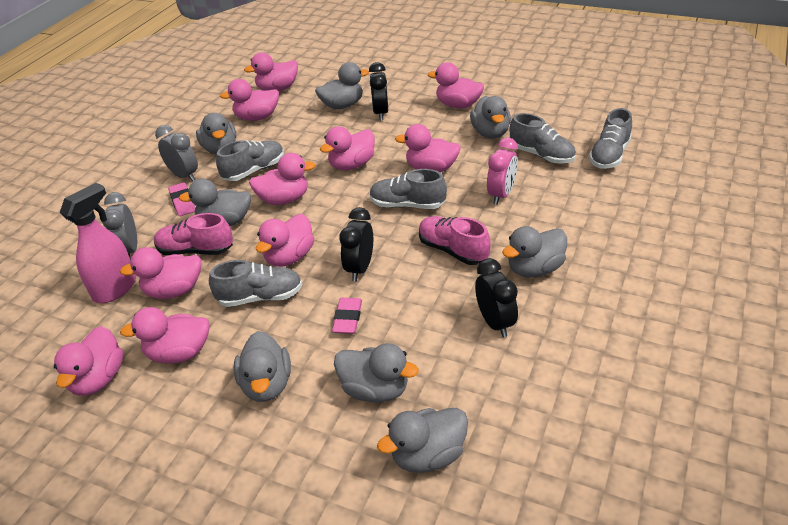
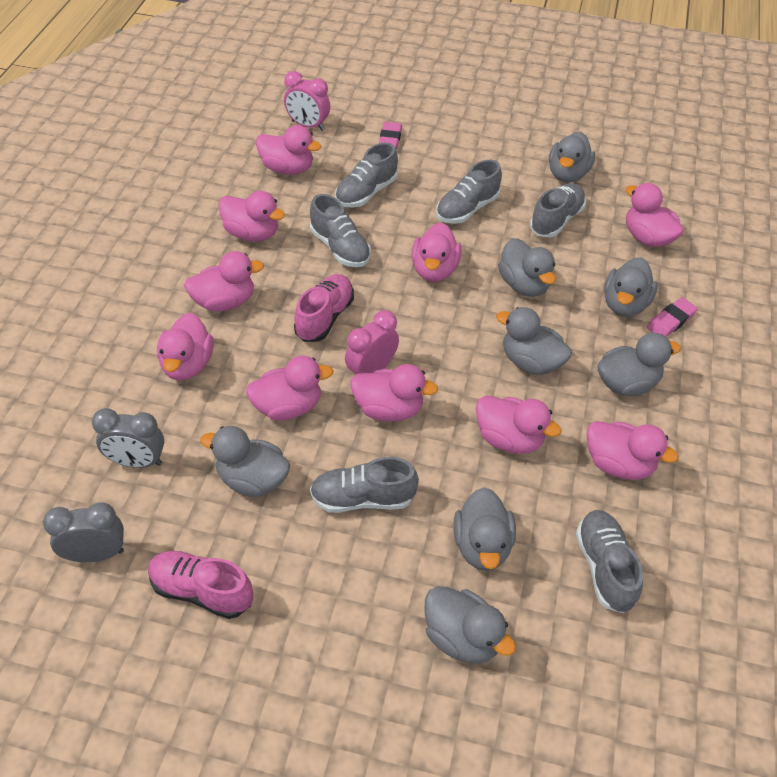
black clock: 3 -> 0
grey shoe: 5 -> 6
pink clock: 1 -> 2
pink spray bottle: 1 -> 0

